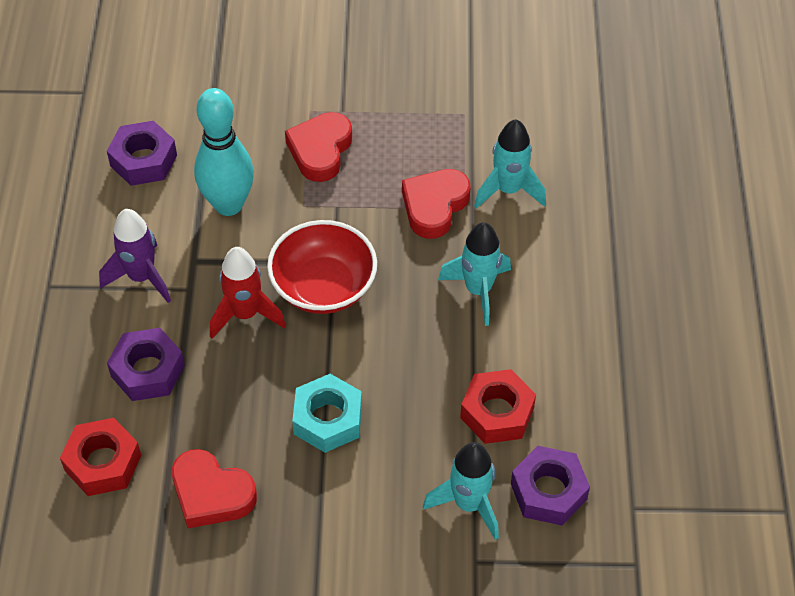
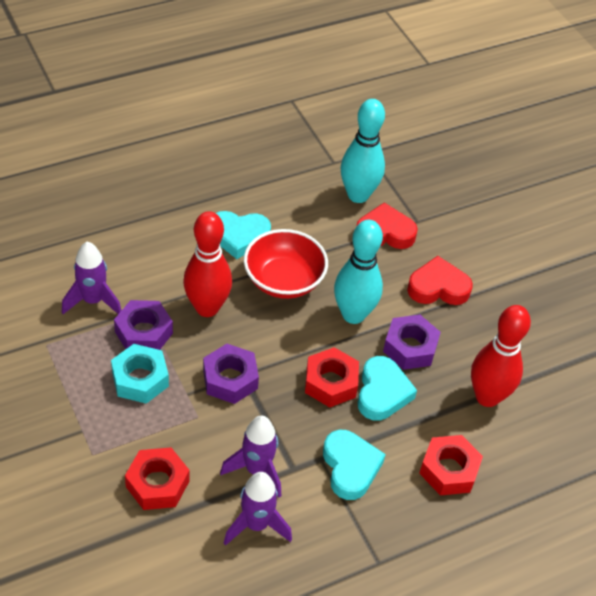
purple rocket: 1 -> 3
red bowling pin: 0 -> 2
red heart: 3 -> 2
red nut: 2 -> 3
red rocket: 1 -> 0
turquoise bowling pin: 1 -> 2
turquoise heart: 0 -> 3
turquoise rocket: 3 -> 0

